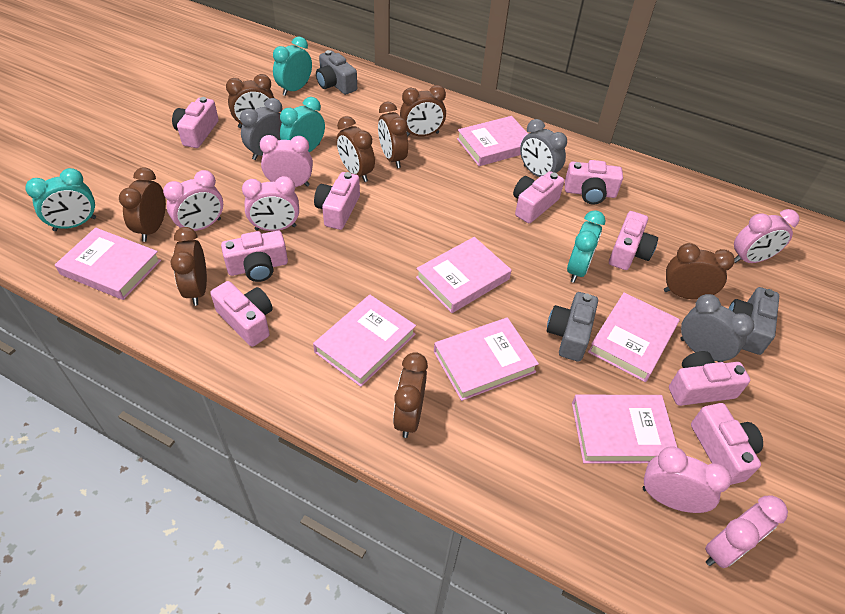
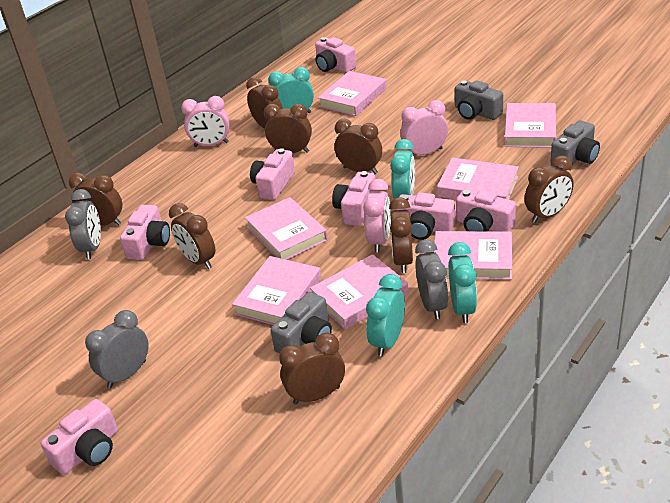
pink camera: 9 -> 7
pink clock: 6 -> 3

